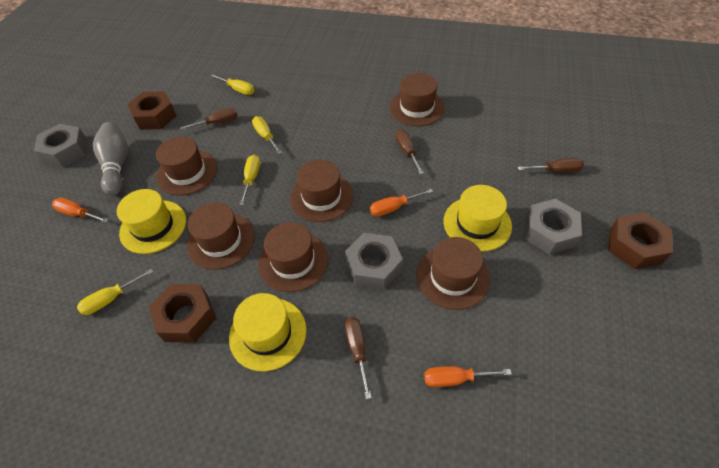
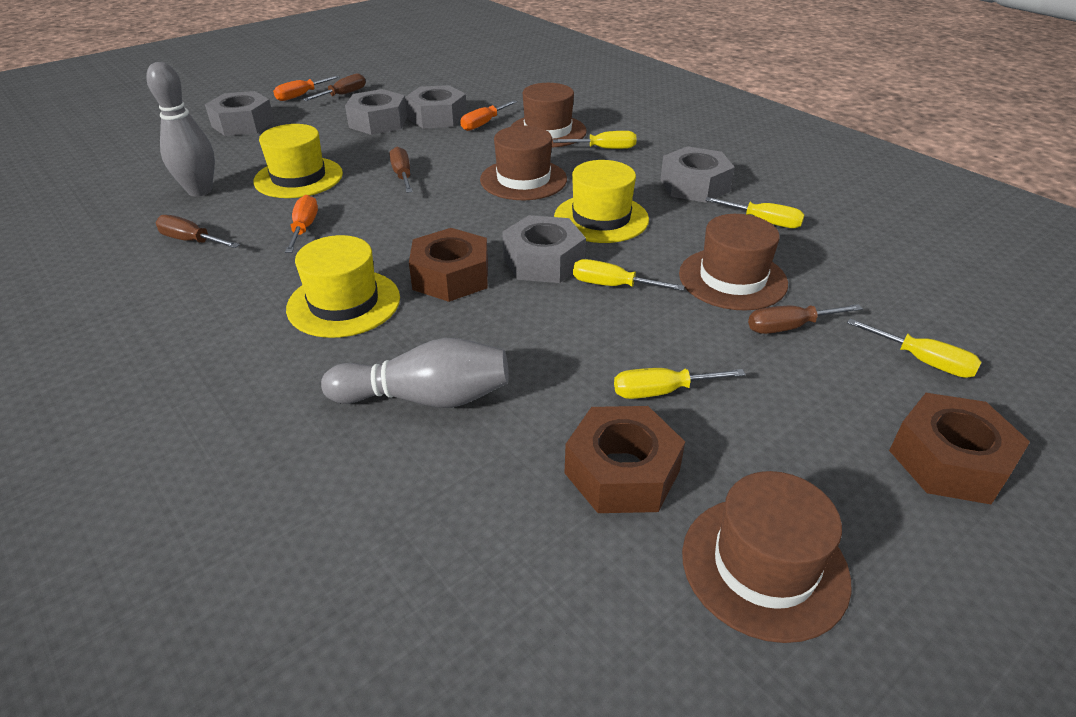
brown hat: 6 -> 4
grey bowling pin: 1 -> 2
grey nut: 3 -> 5
yellow screwdriver: 4 -> 5

